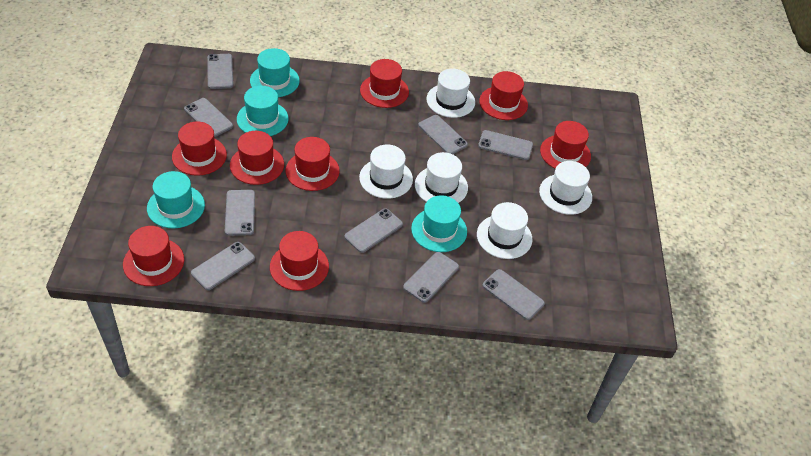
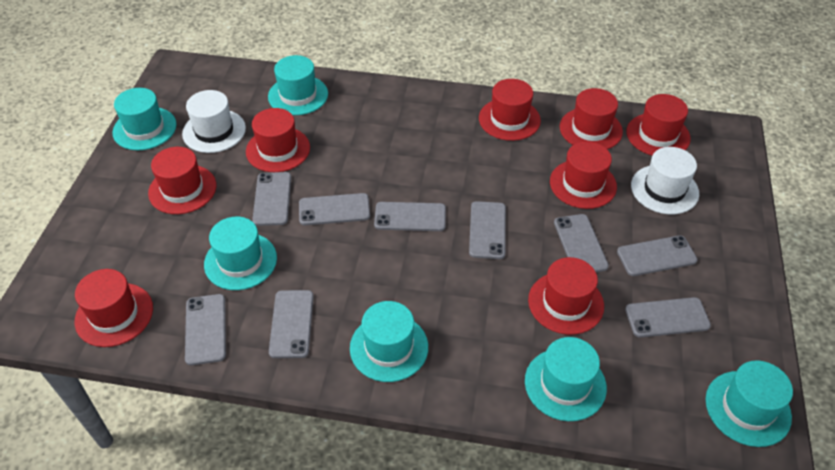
turquoise hat: 4 -> 6
white hat: 5 -> 2

